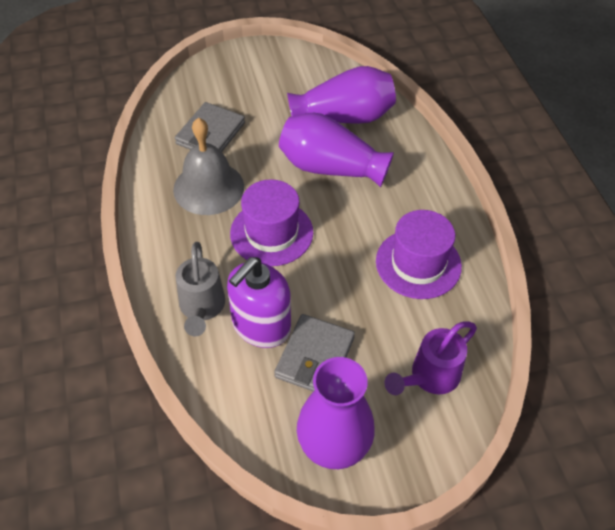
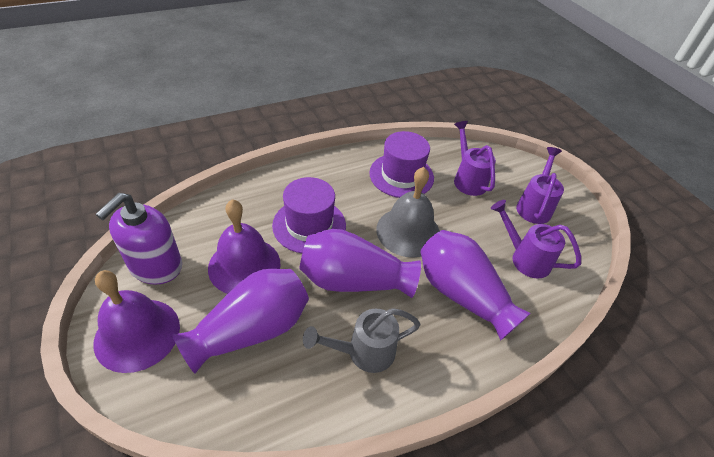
grey wallet: 2 -> 0
purple bell: 0 -> 2
purple watering can: 1 -> 3

